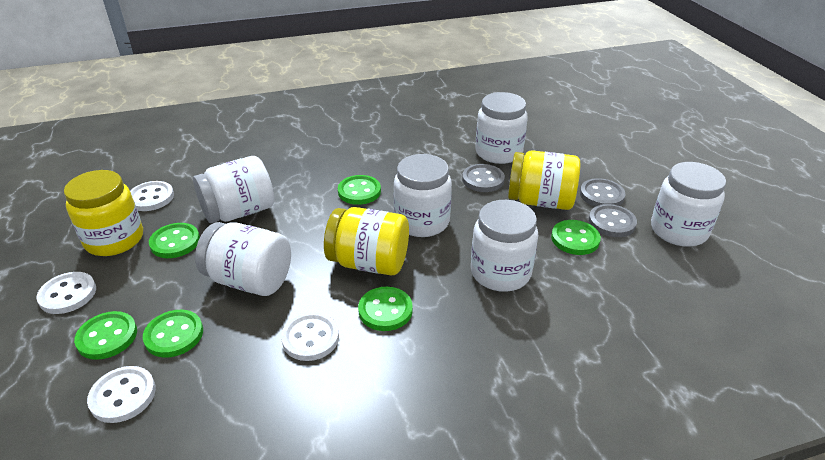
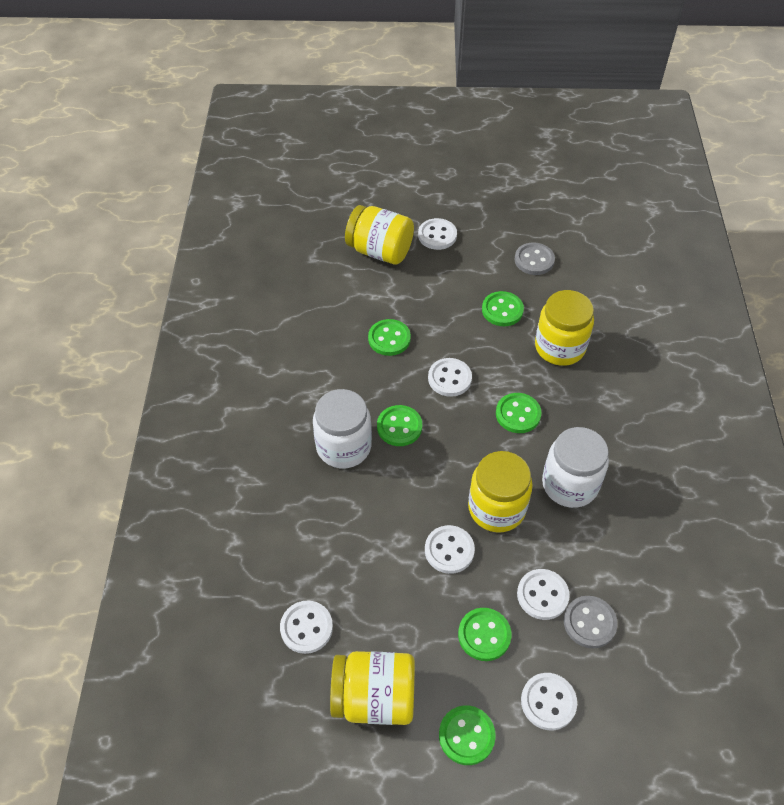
grey button: 3 -> 2
white button: 4 -> 6
white jar: 6 -> 2
yellow jar: 3 -> 4

